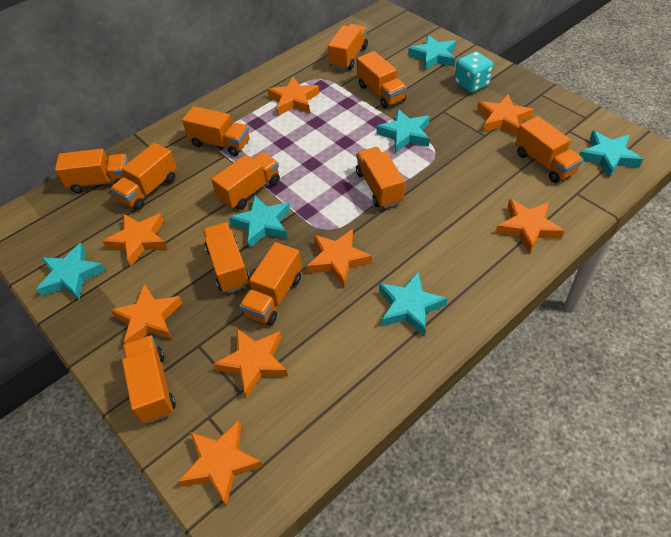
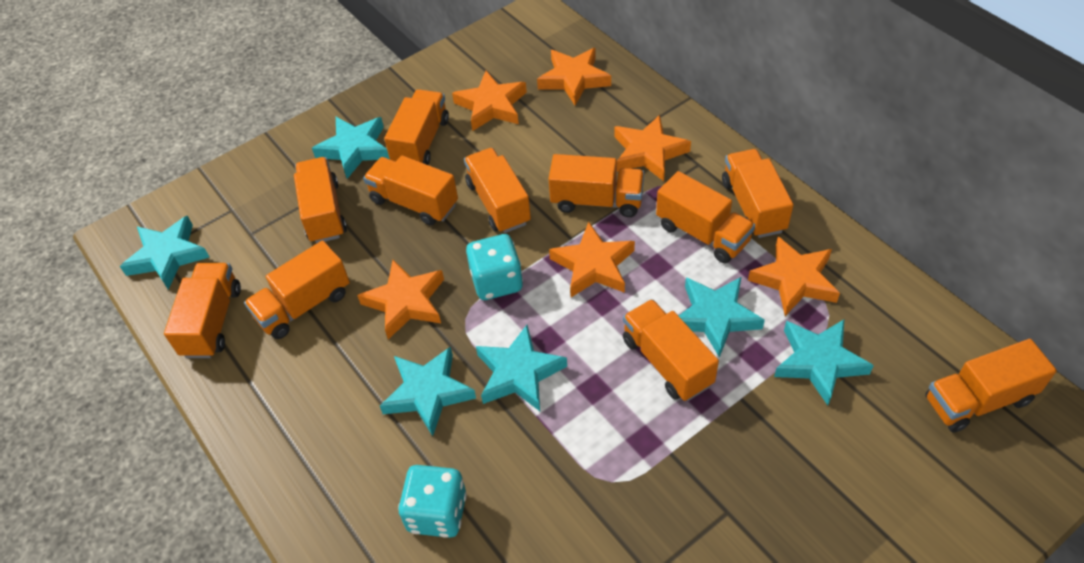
orange star: 8 -> 6
turquoise dice: 1 -> 2

